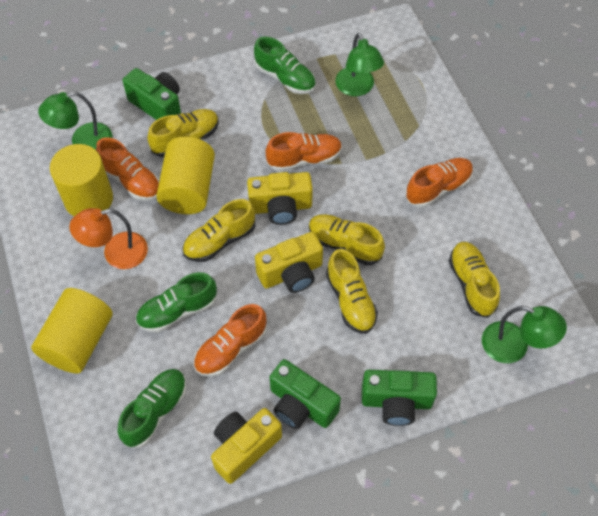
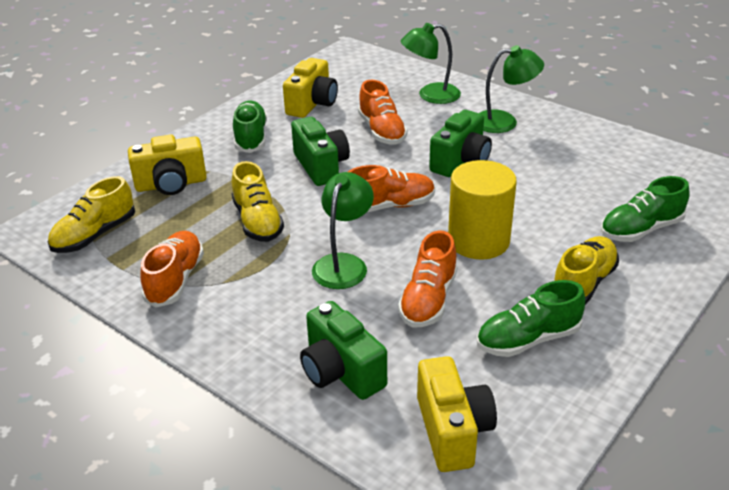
orange lamp: 1 -> 0
yellow cylinder: 3 -> 1
yellow shoe: 5 -> 3

